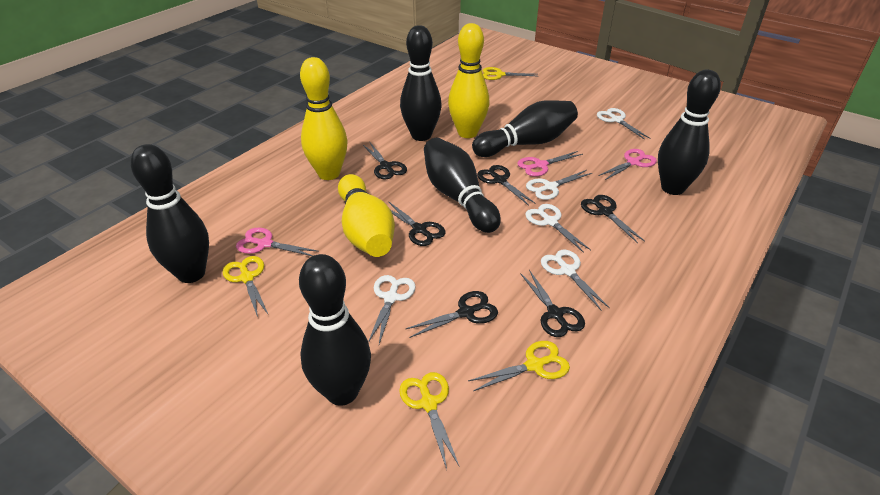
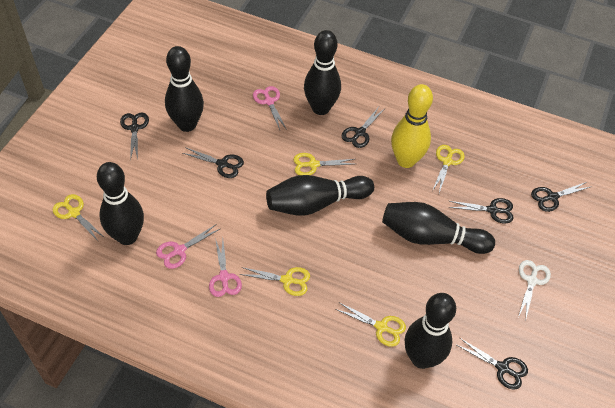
white scissors: 5 -> 1
yellow bowling pin: 3 -> 1
yellow scissors: 4 -> 5

